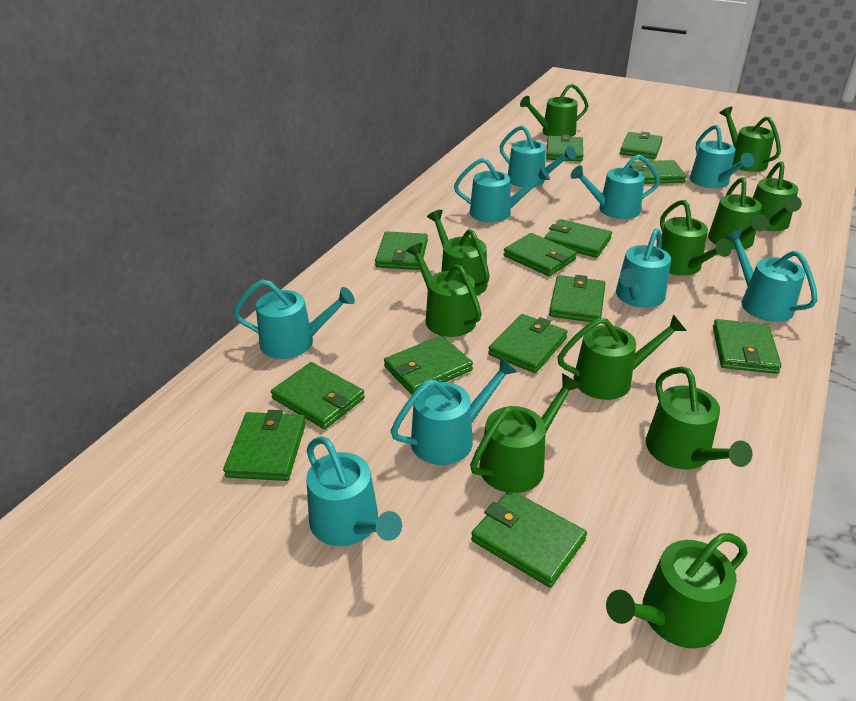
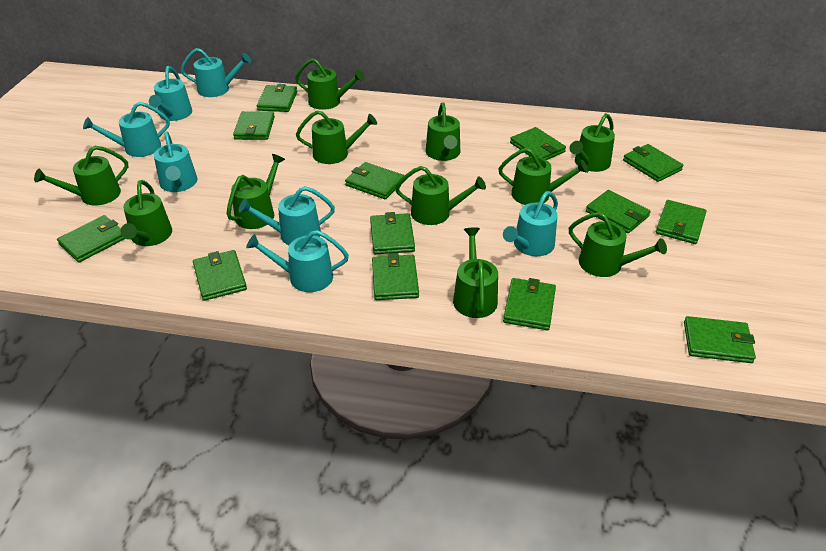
turquoise watering can: 9 -> 7

